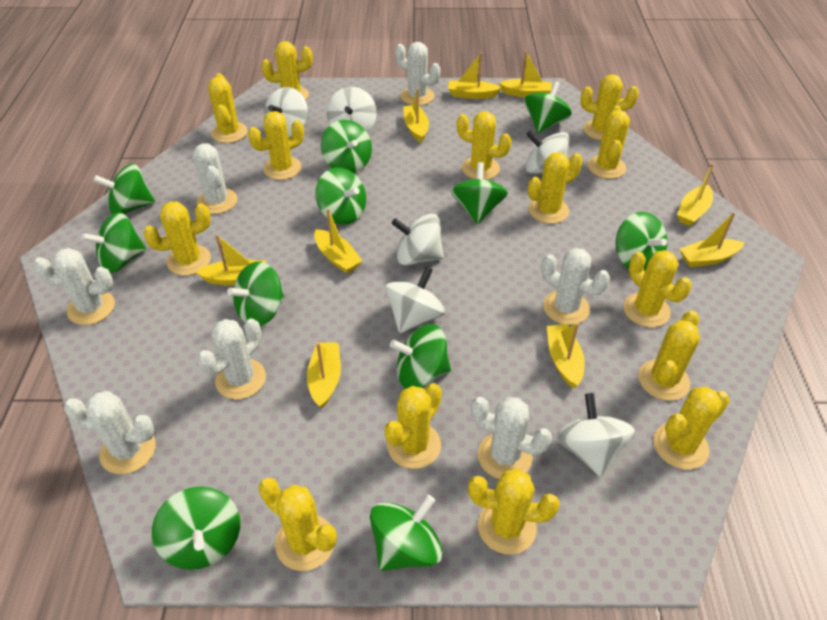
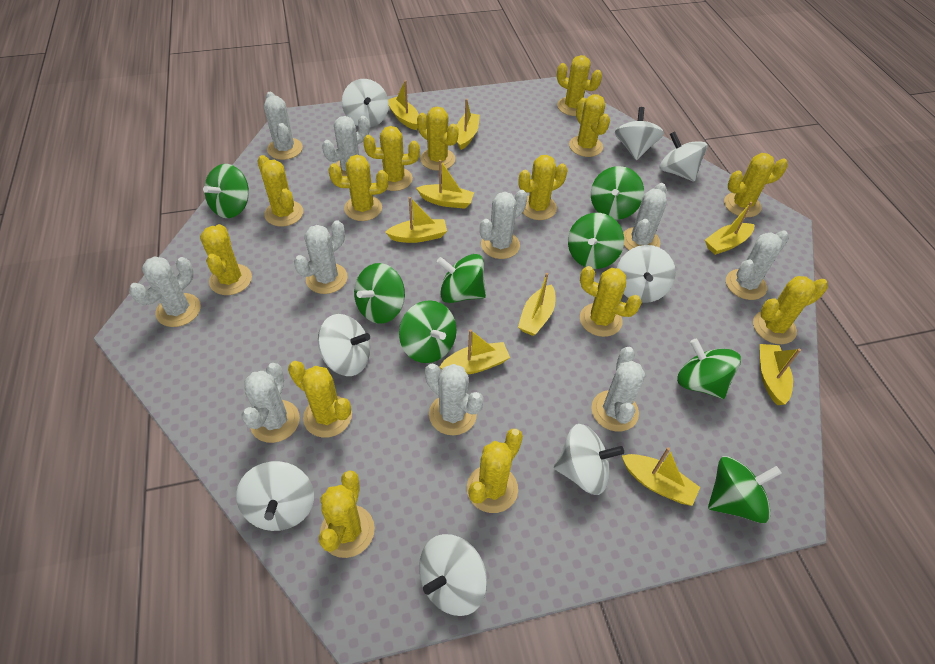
green spinning top: 11 -> 8
white cactus: 7 -> 10
white spinning top: 6 -> 8

